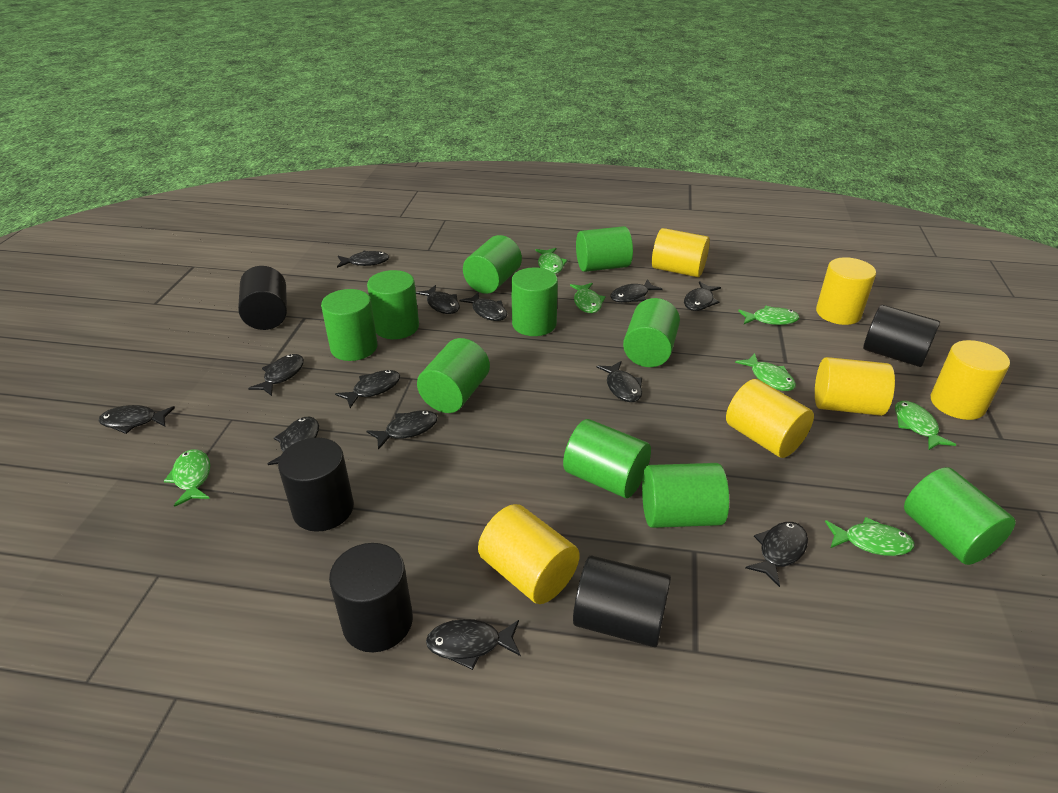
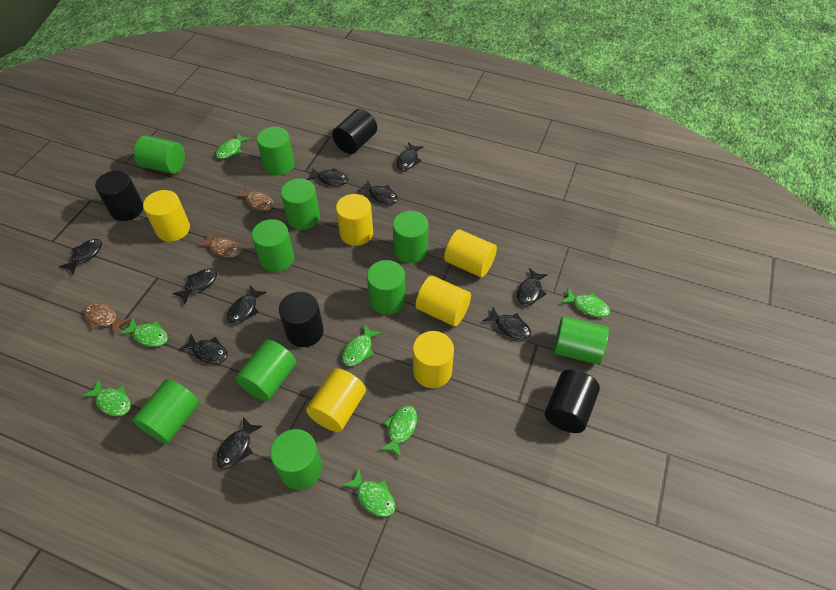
black cylinder: 5 -> 4
black fish: 13 -> 10
brown fish: 0 -> 3

